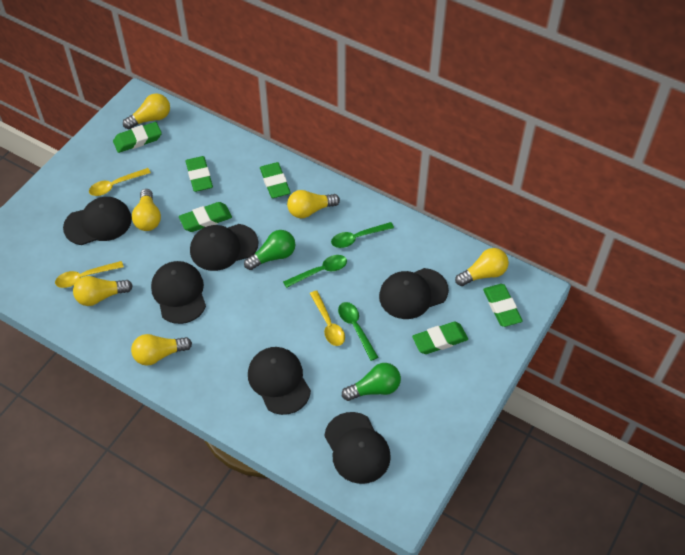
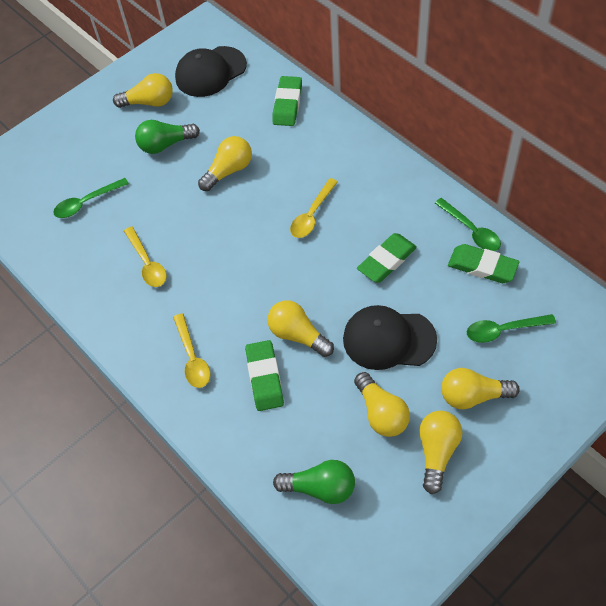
black cap: 6 -> 2
green eraser: 6 -> 4

